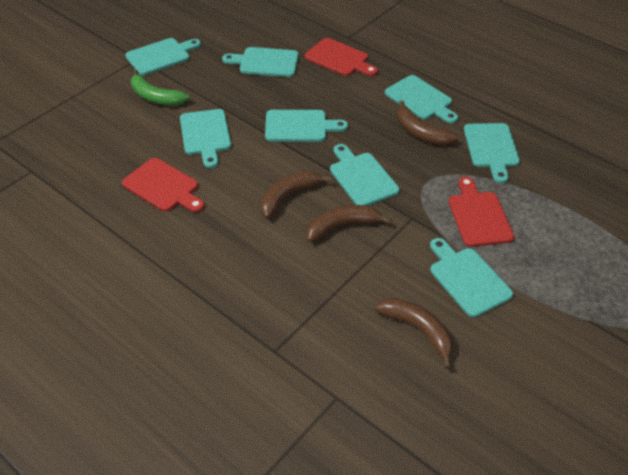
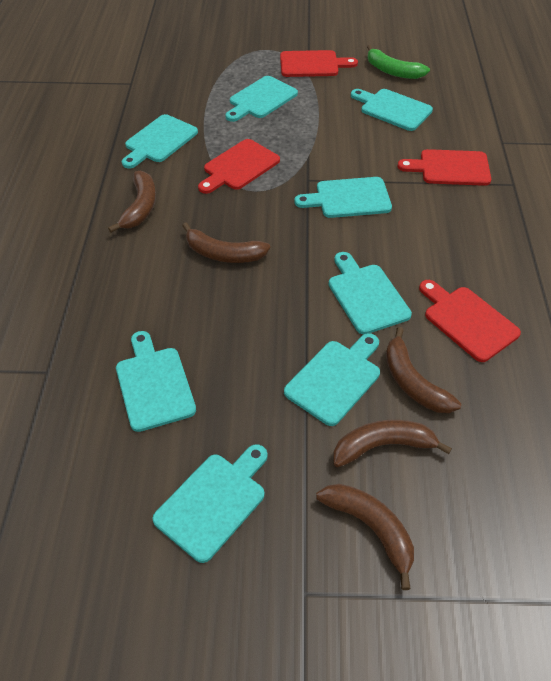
brown banana: 4 -> 5
red cutting board: 3 -> 4

